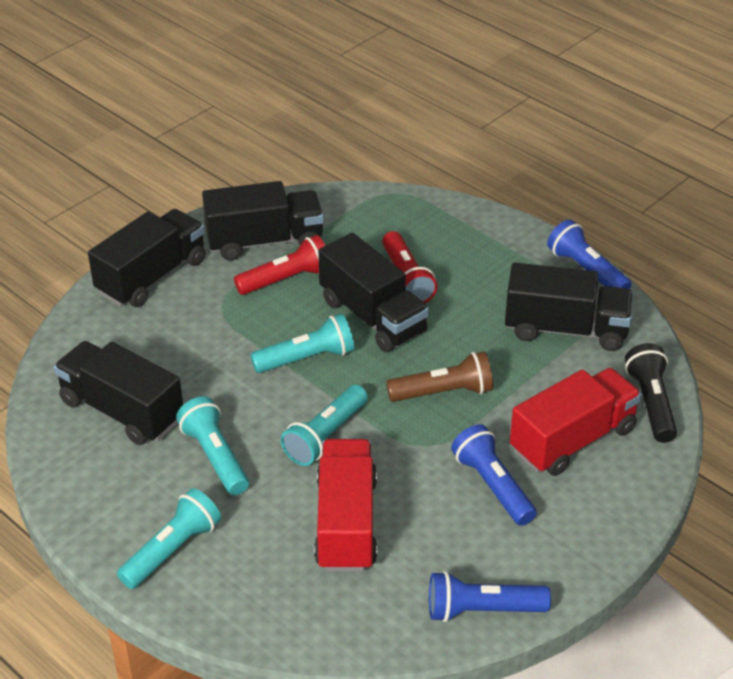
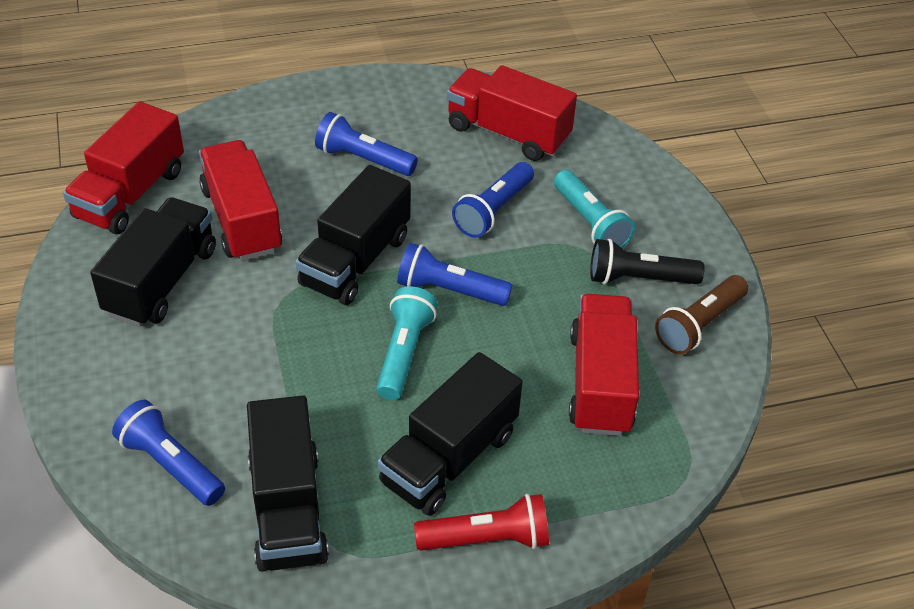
black truck: 5 -> 4
blue flashlight: 3 -> 4
red flashlight: 2 -> 1
red truck: 2 -> 4
turquoise flashlight: 4 -> 2

